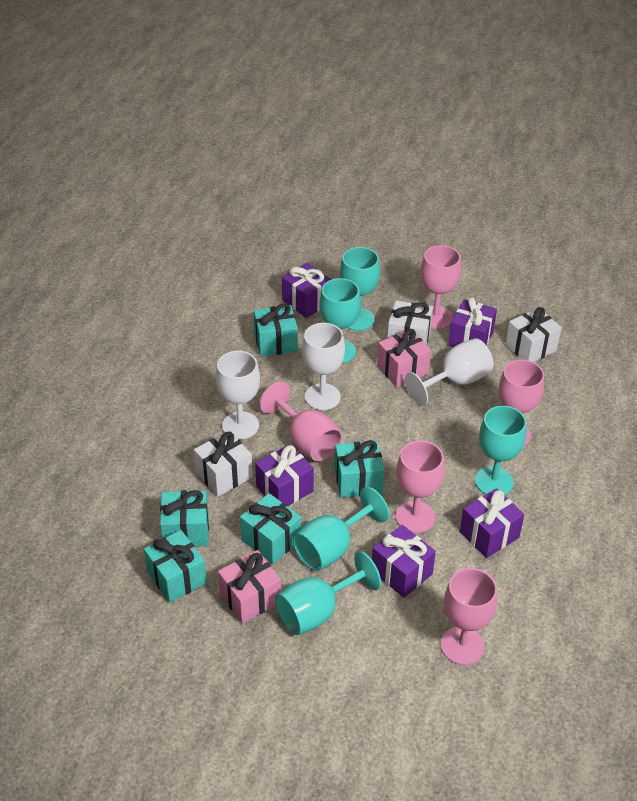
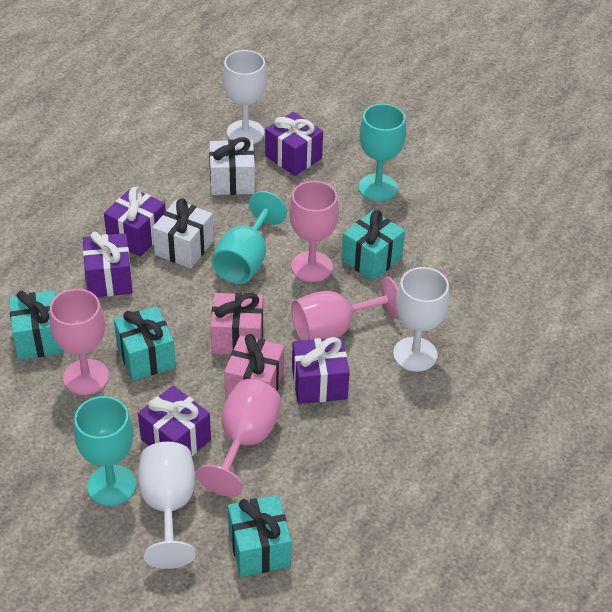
pink goblet: 5 -> 4
turquoise gift: 5 -> 4
turquoise goblet: 5 -> 3
white gift: 3 -> 2

